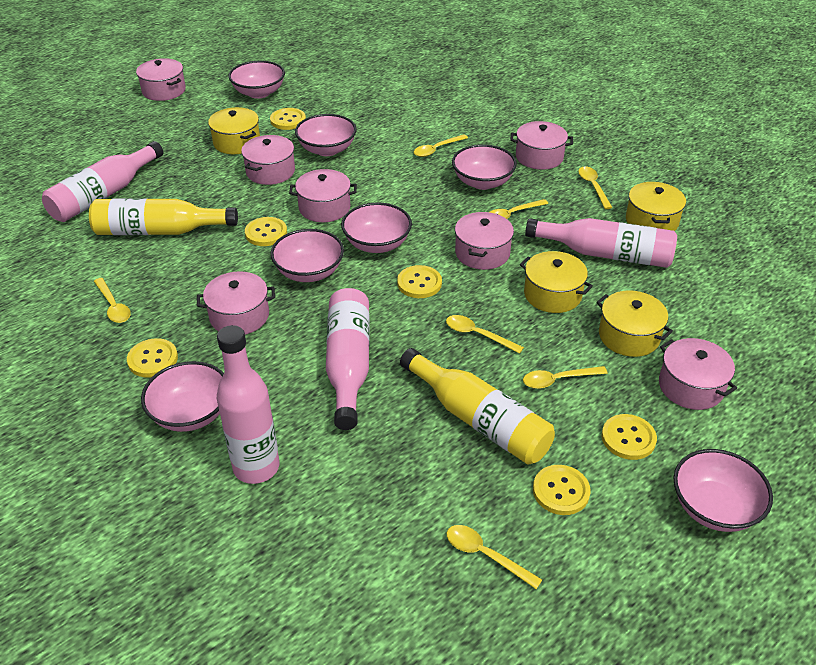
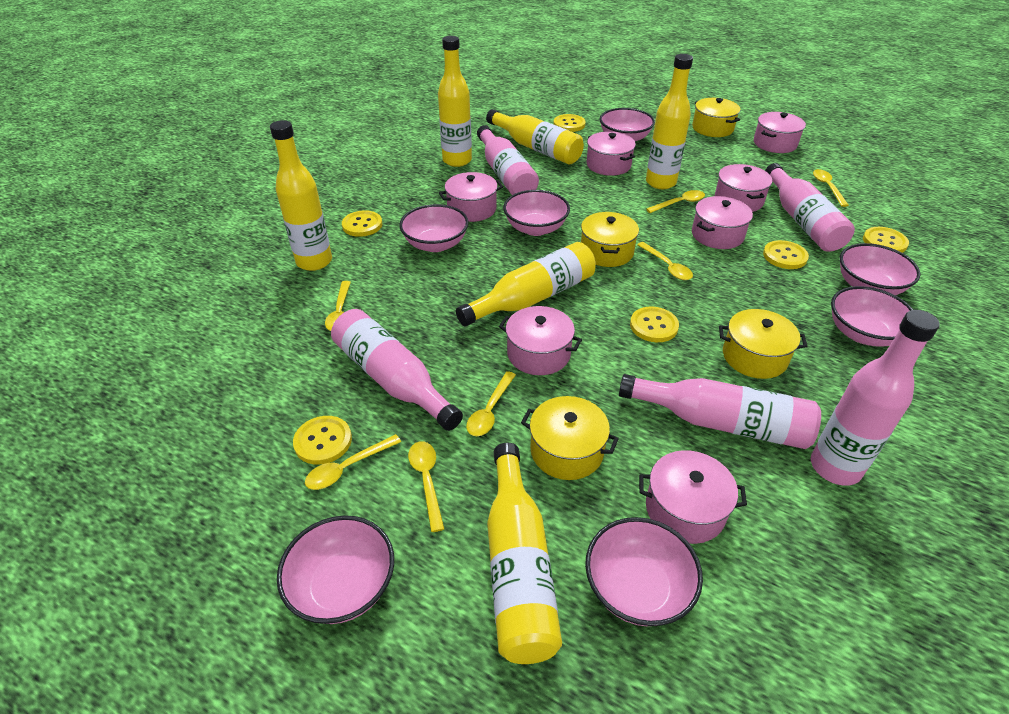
pink bottle: 4 -> 5
yellow bottle: 2 -> 6

